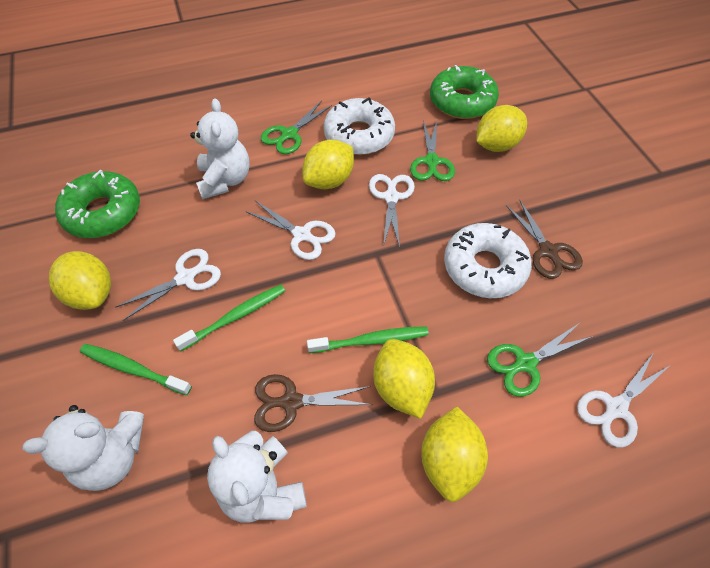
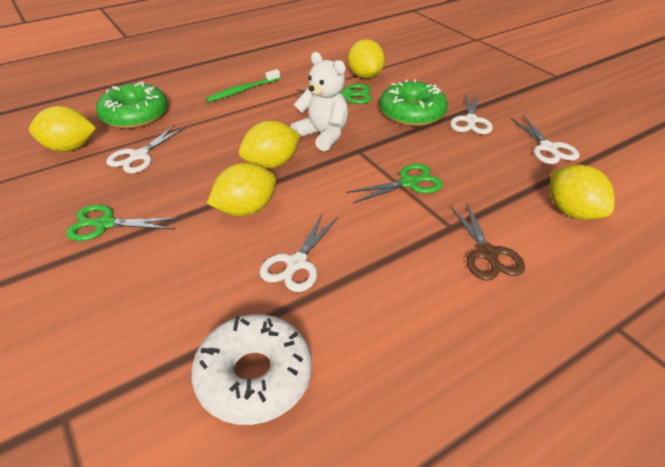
brown scissors: 2 -> 1
green toothbrush: 3 -> 1
white donut: 2 -> 1
white teddy bear: 3 -> 1

